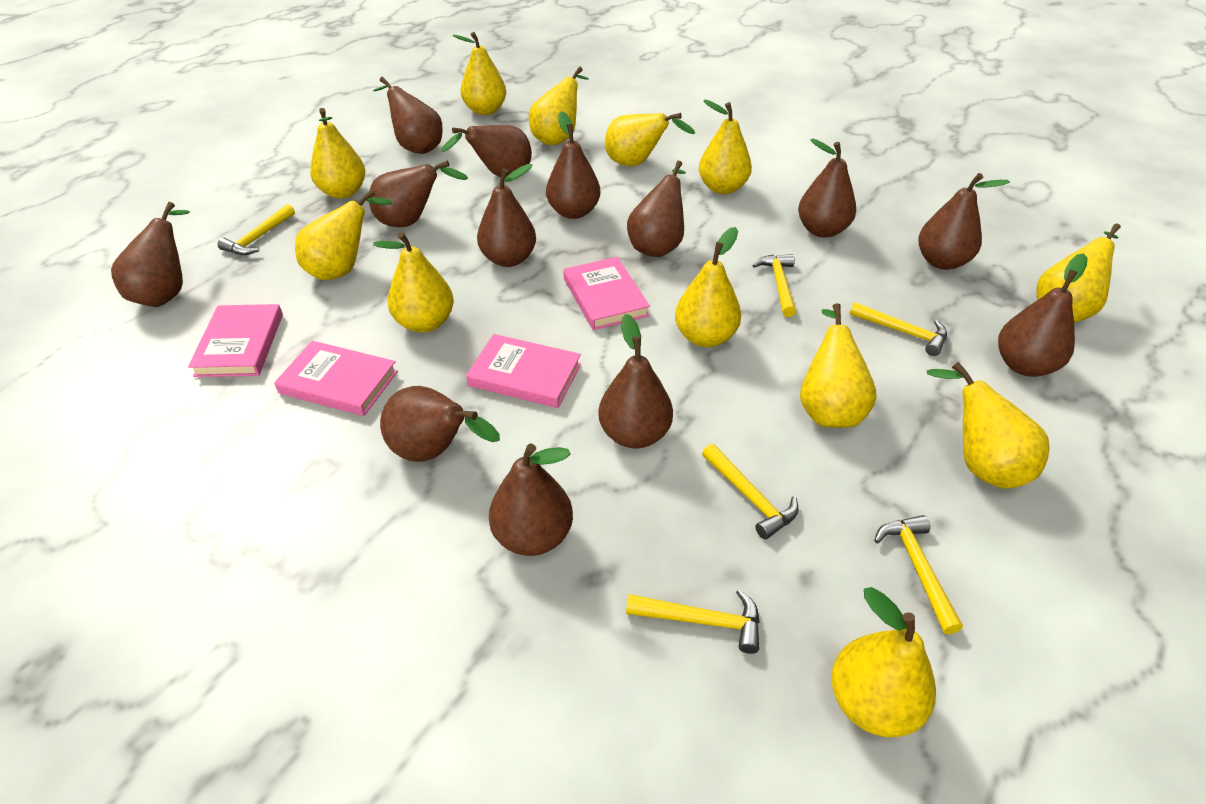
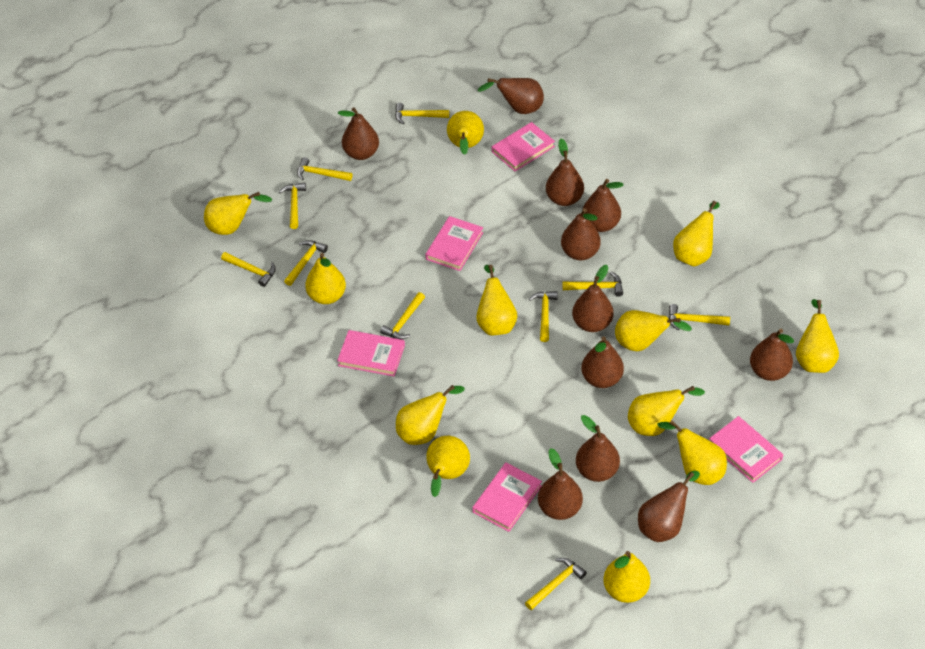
brown pear: 13 -> 11
pink book: 4 -> 5
yellow hammer: 6 -> 10

